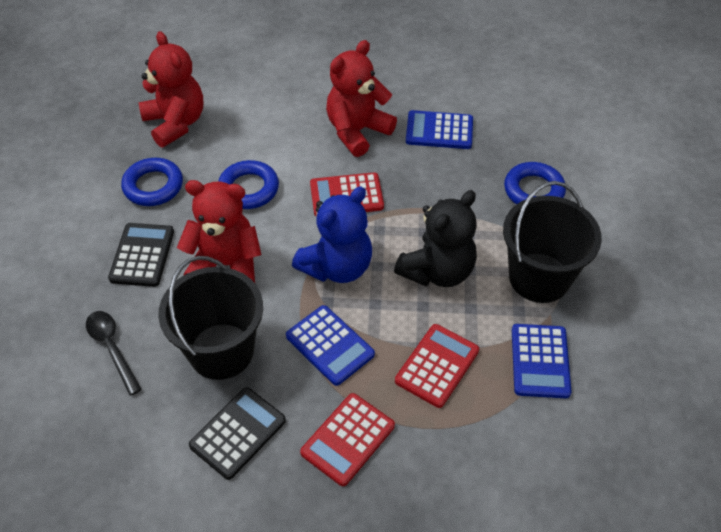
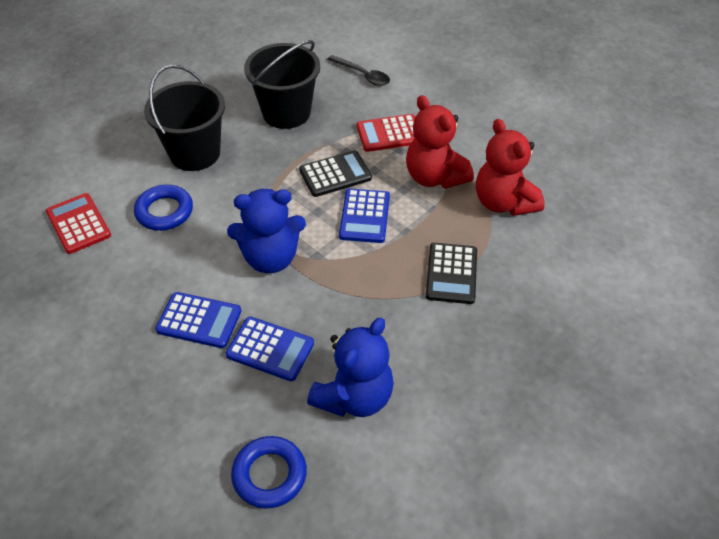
black teddy bear: 1 -> 0
blue ring: 3 -> 2
blue teddy bear: 1 -> 2
red calculator: 3 -> 2
red teddy bear: 3 -> 2

